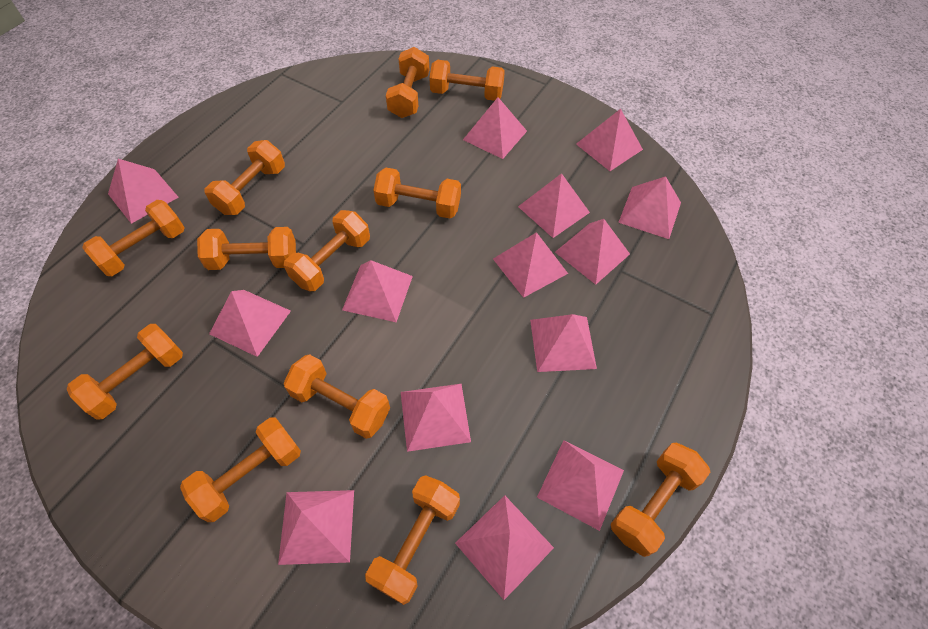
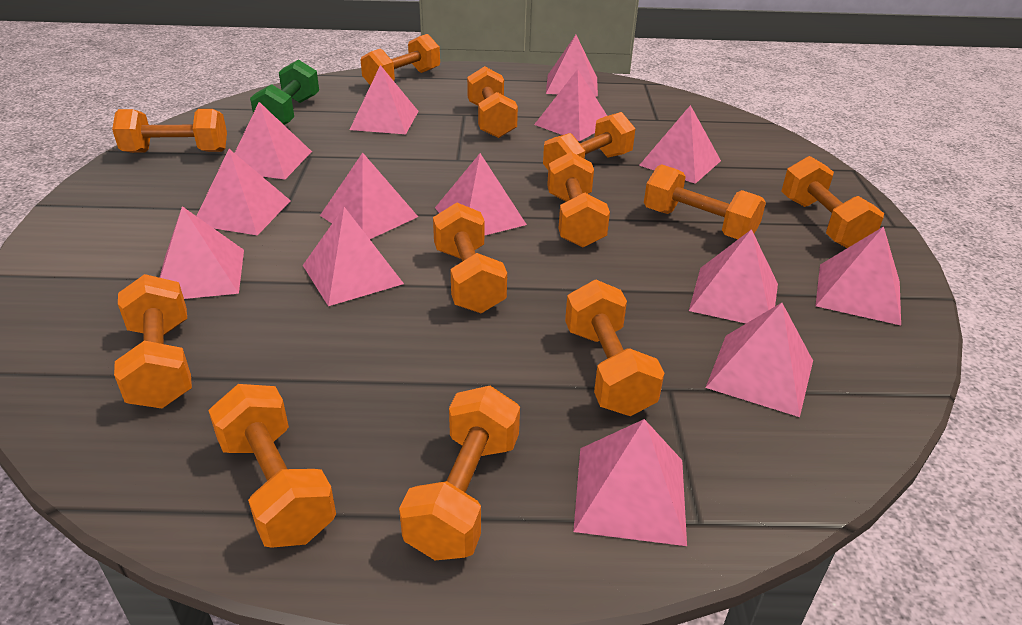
green dumbbell: 0 -> 1

